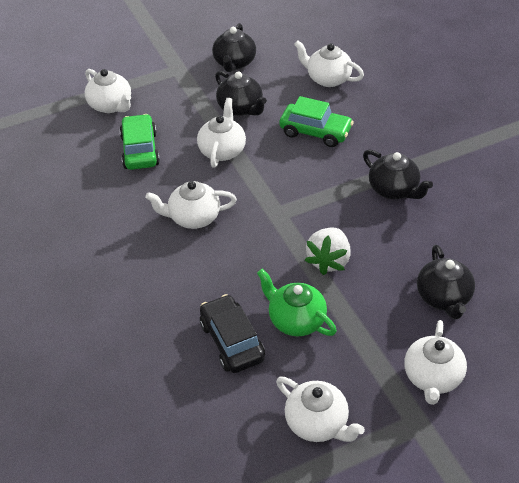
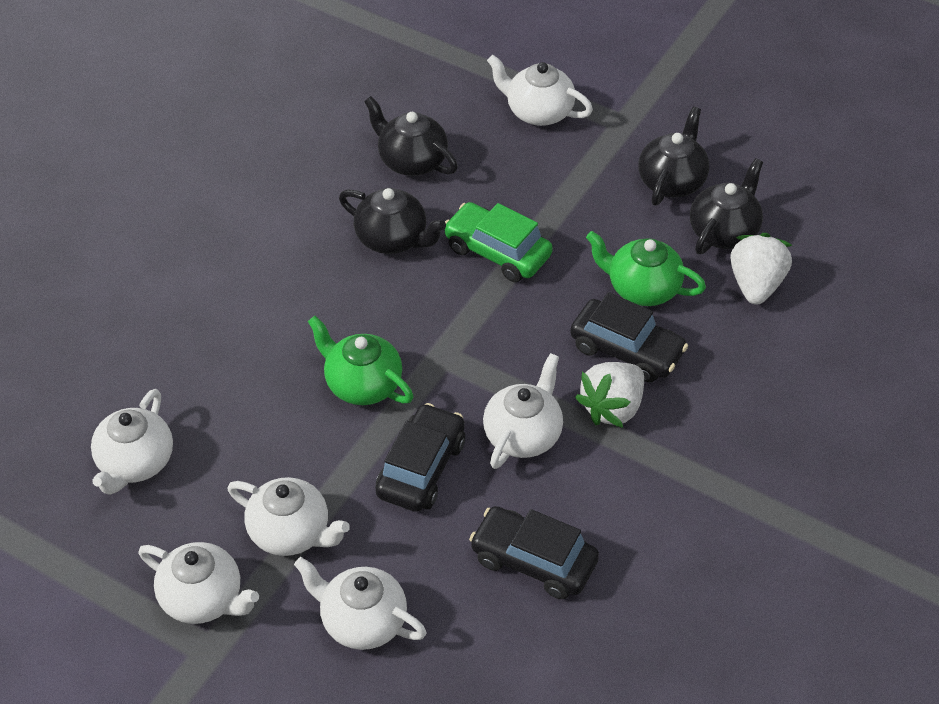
black car: 1 -> 3
green car: 2 -> 1
green teapot: 1 -> 2
white strawberry: 1 -> 2

